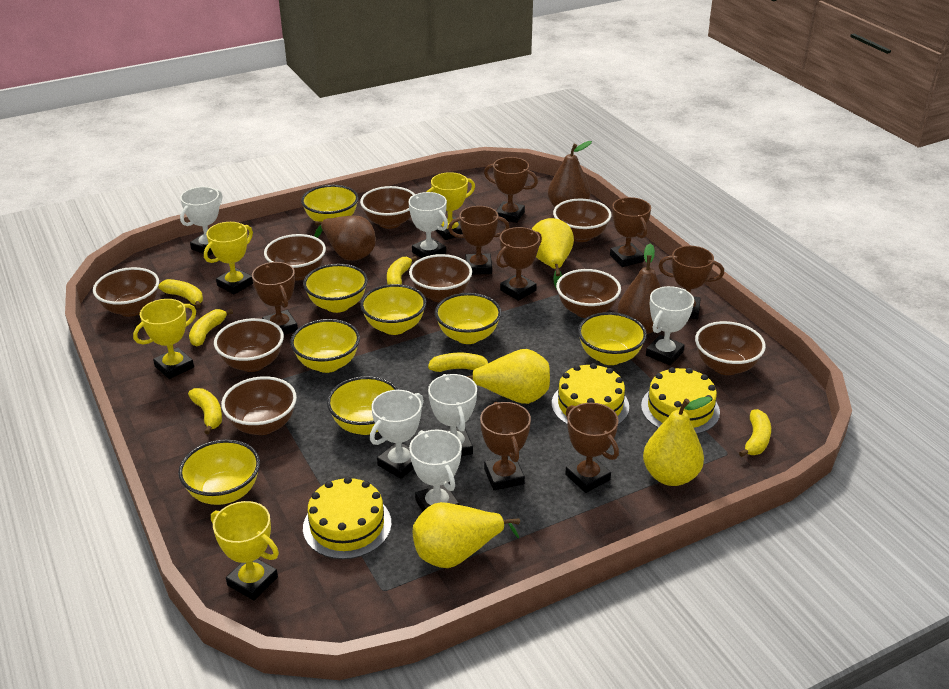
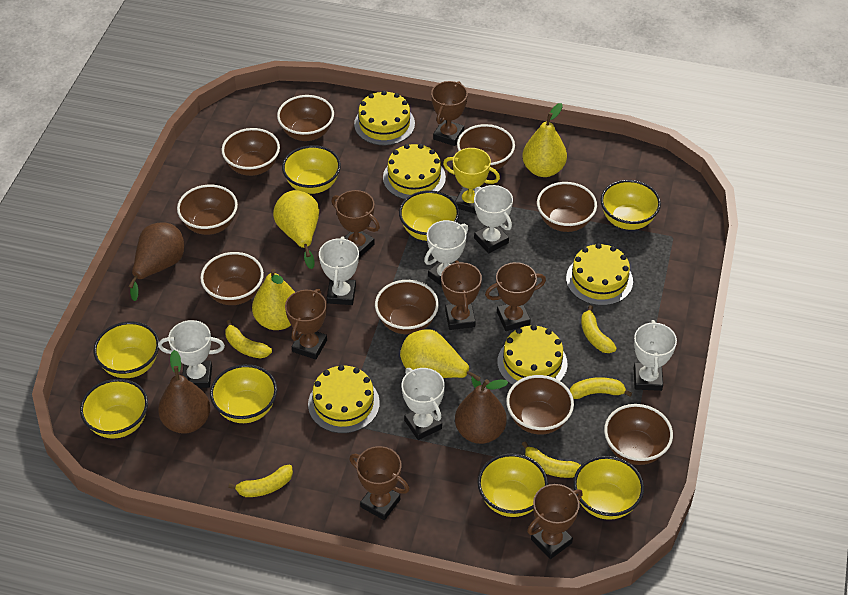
brown trophy: 8 -> 7
yellow banana: 6 -> 5
yellow cake: 3 -> 5
yellow trophy: 4 -> 1

